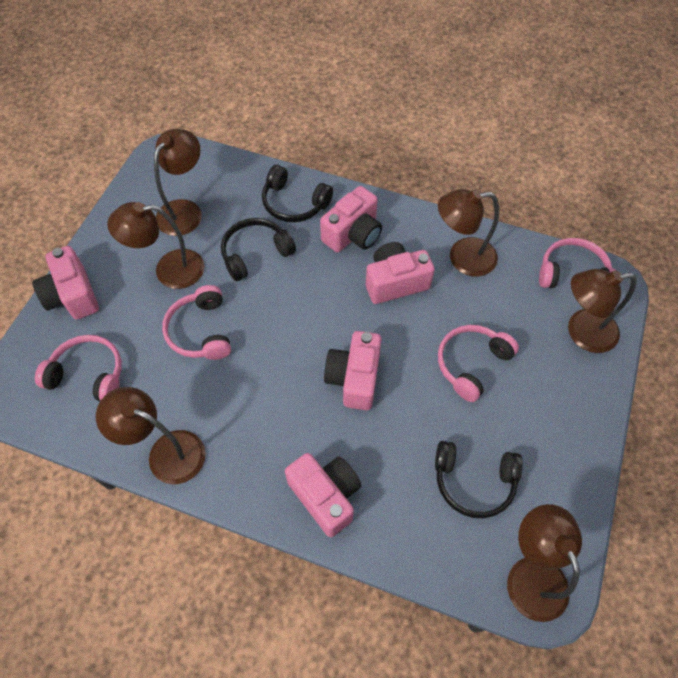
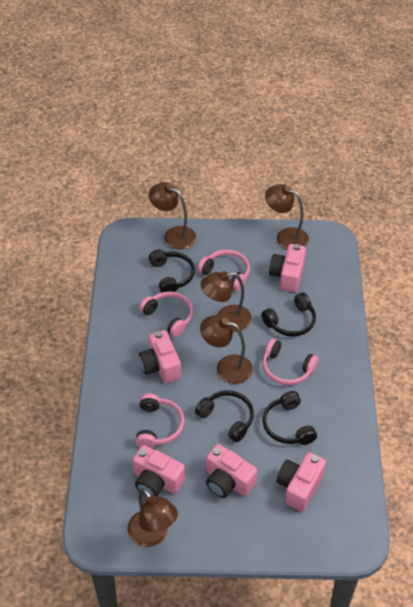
black headphones: 3 -> 4
brown lamp: 6 -> 5

